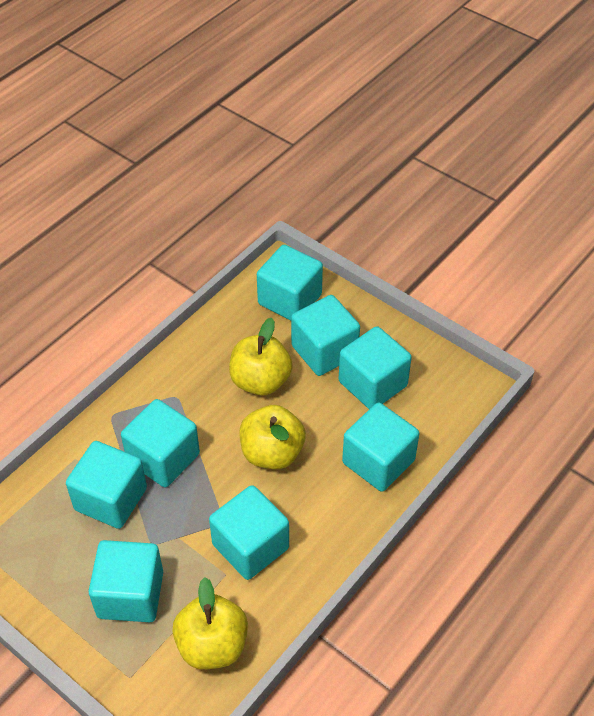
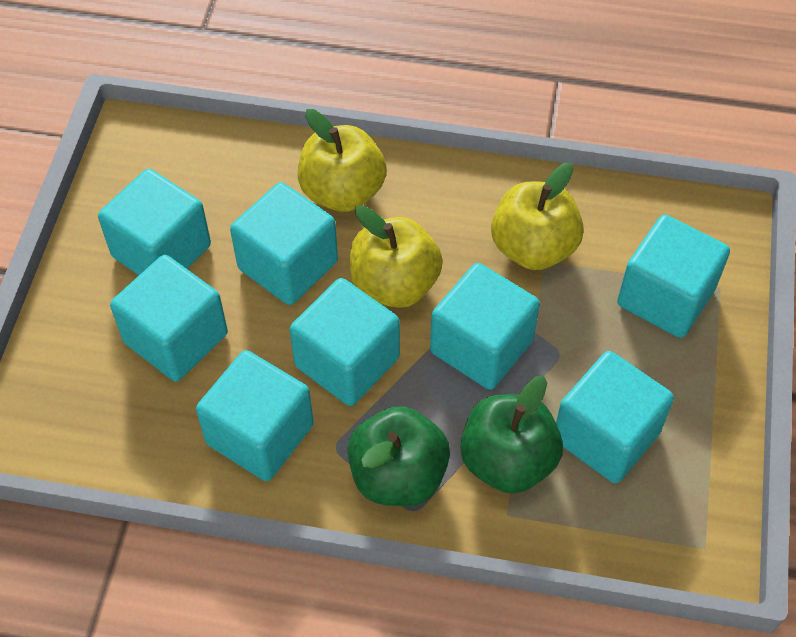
green apple: 0 -> 2

